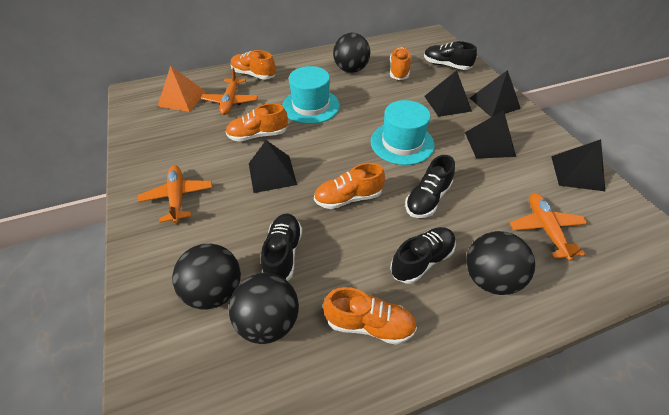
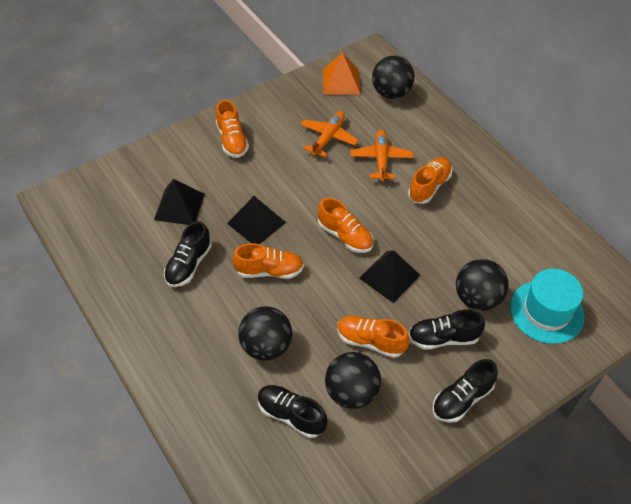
black pyramid: 5 -> 3
orange plane: 3 -> 2
turquoise hat: 2 -> 1

